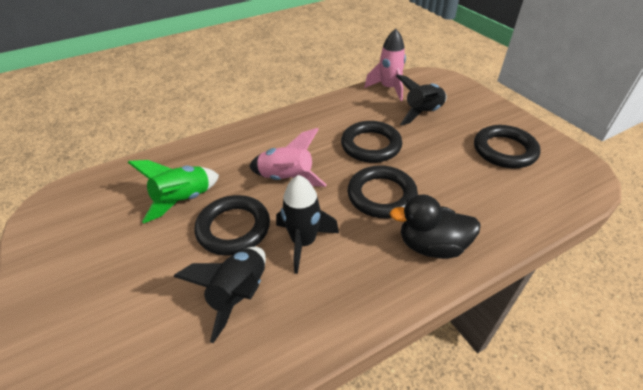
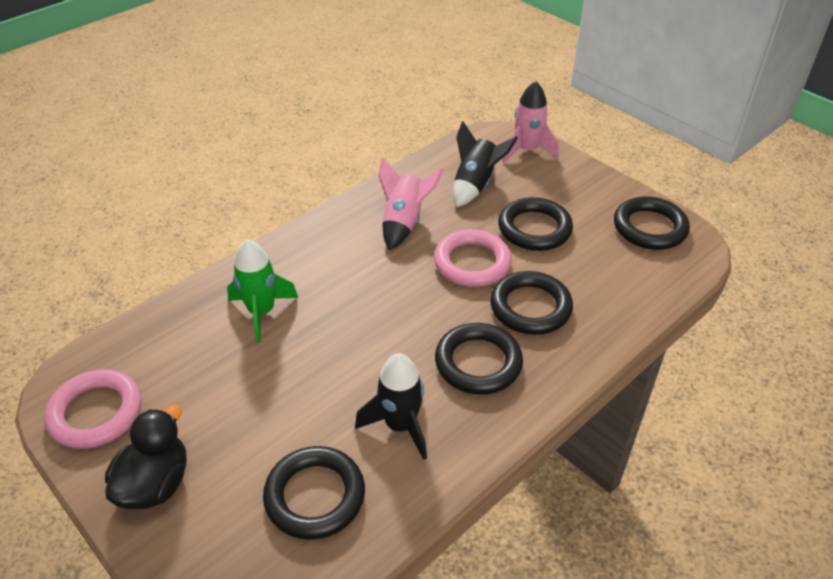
black ring: 4 -> 5
black rocket: 3 -> 2
pink ring: 0 -> 2

